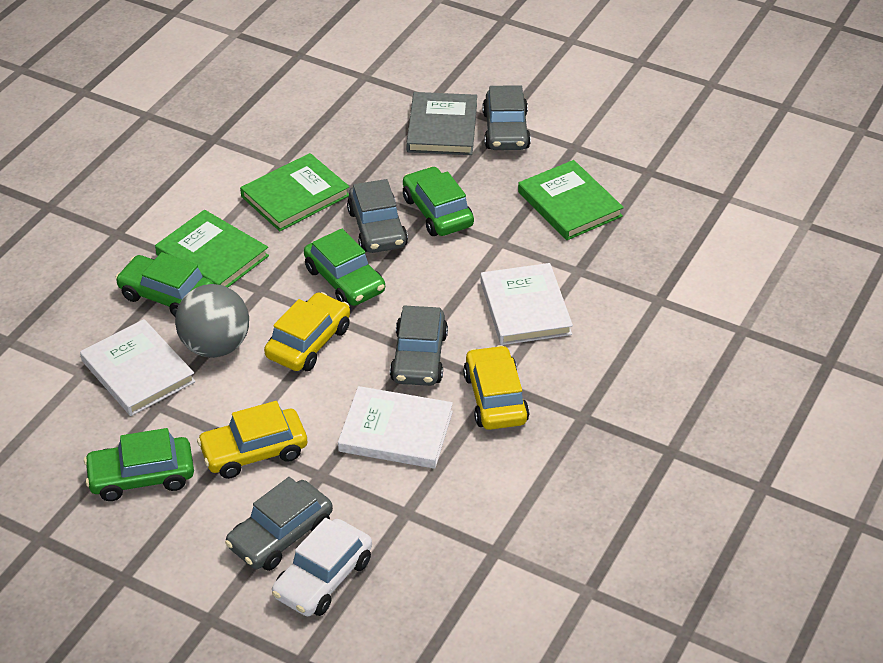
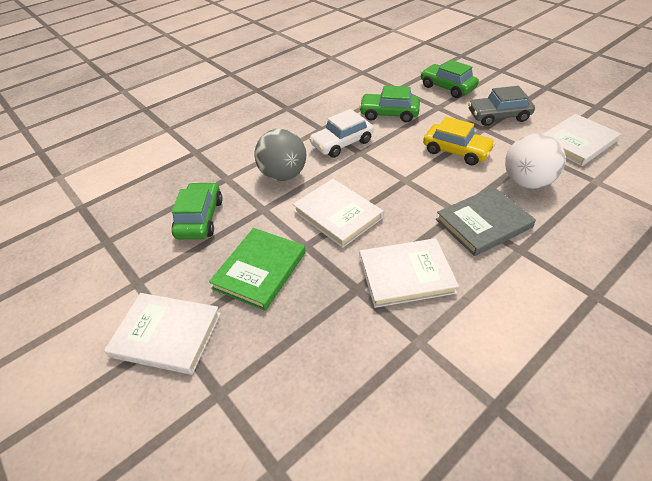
green book: 3 -> 1
green car: 4 -> 3
grey car: 4 -> 1
white ball: 0 -> 1
white book: 3 -> 4
yellow car: 3 -> 1

